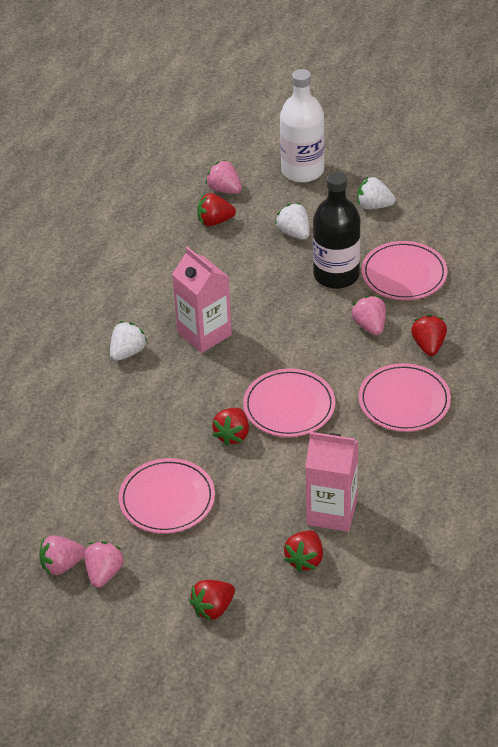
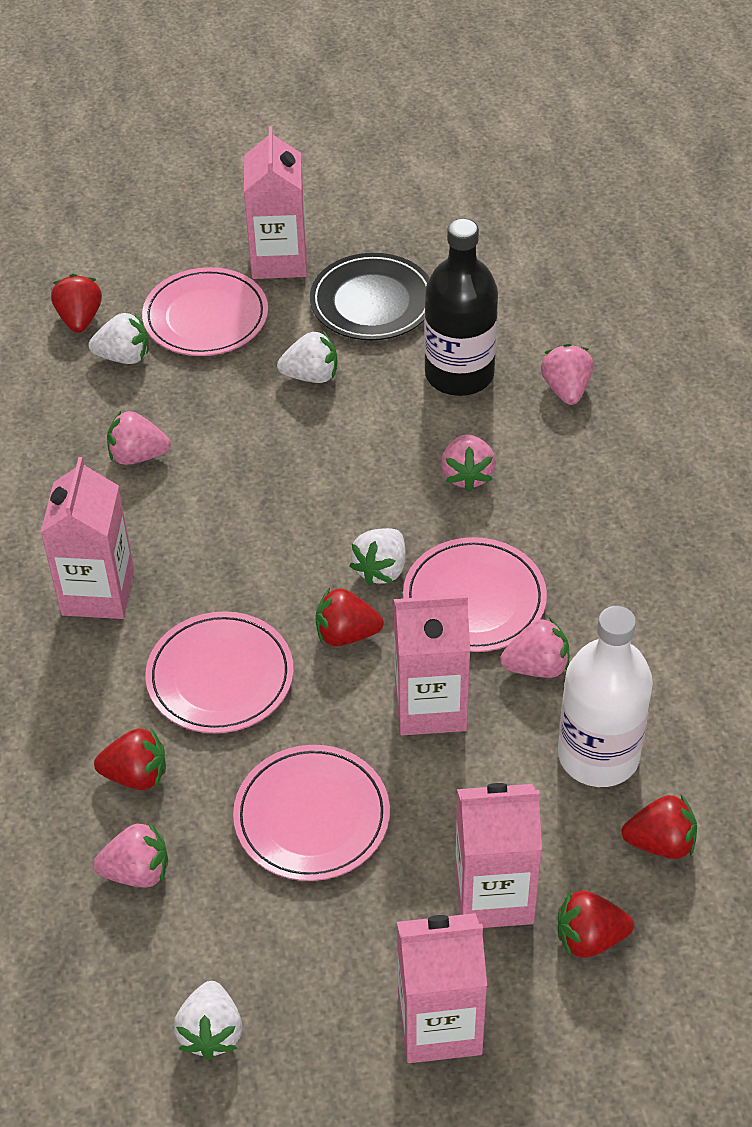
black plate: 0 -> 1
pink carton: 2 -> 5
pink strawberry: 4 -> 5
white strawberry: 3 -> 4

